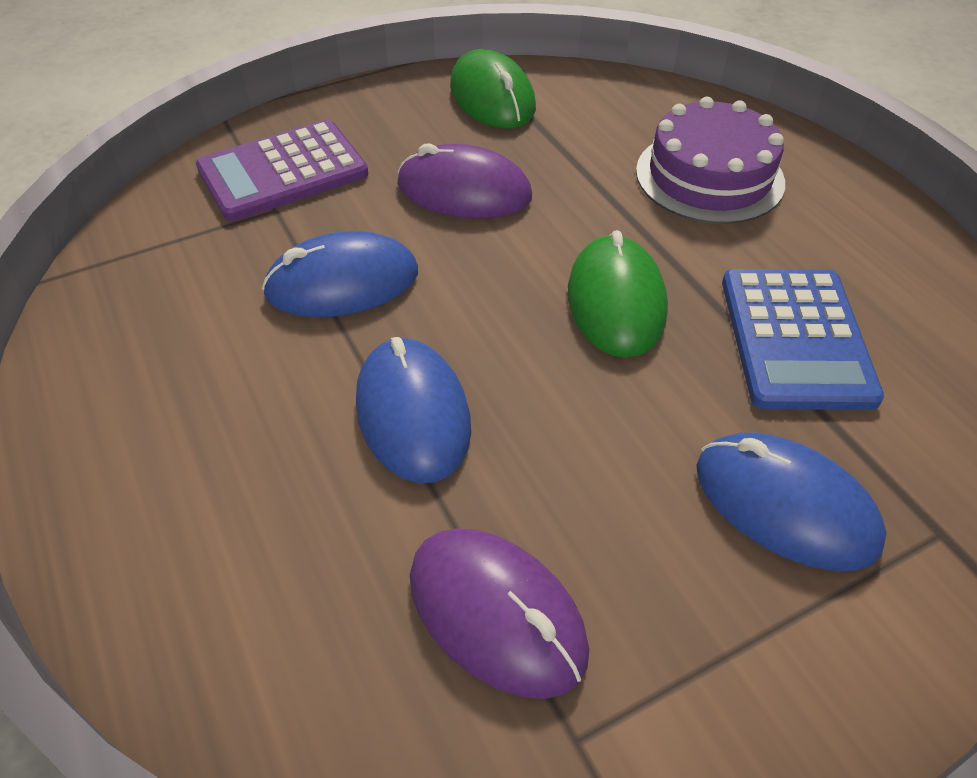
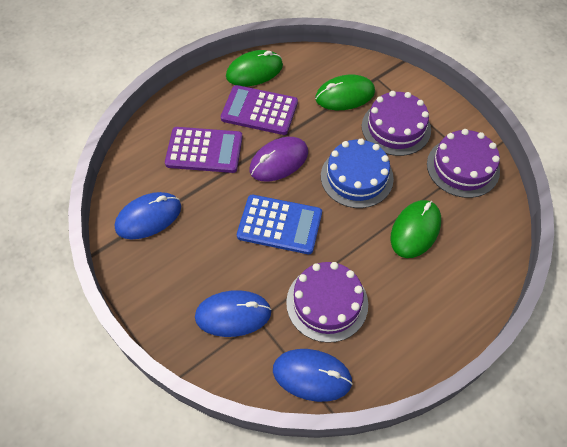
blue cake: 0 -> 1
green mouse: 2 -> 3
purple cake: 1 -> 3
purple calculator: 1 -> 2
purple mouse: 2 -> 1

